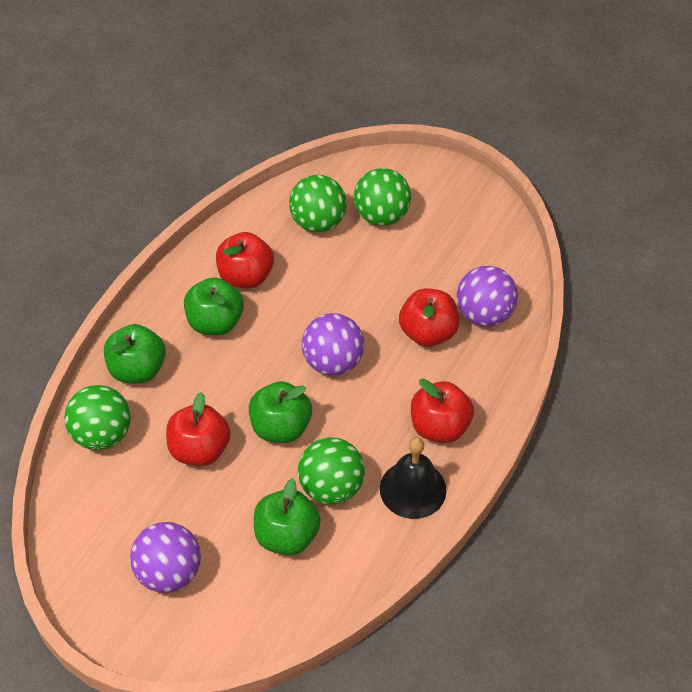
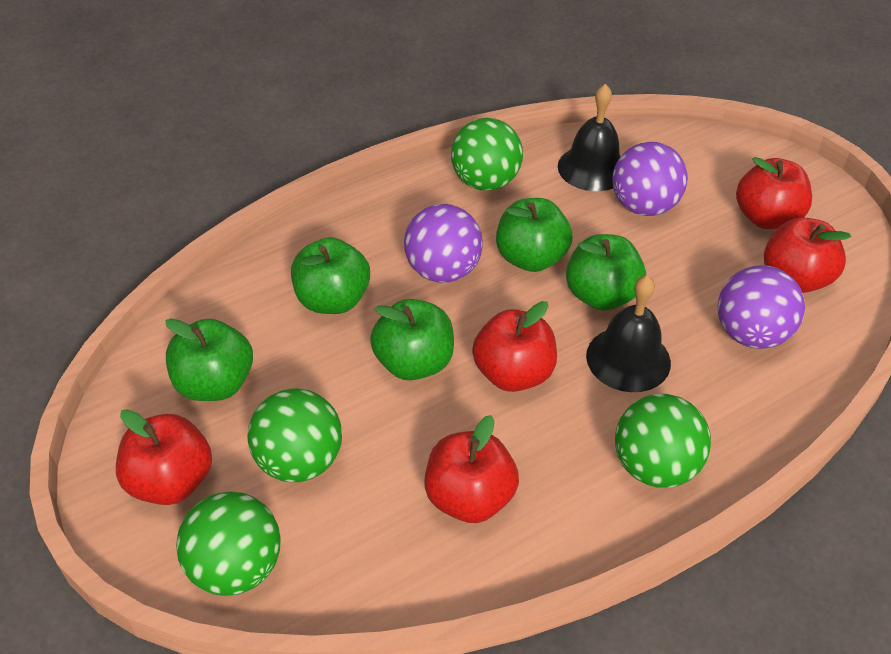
black bell: 1 -> 2
green apple: 4 -> 5
red apple: 4 -> 5

